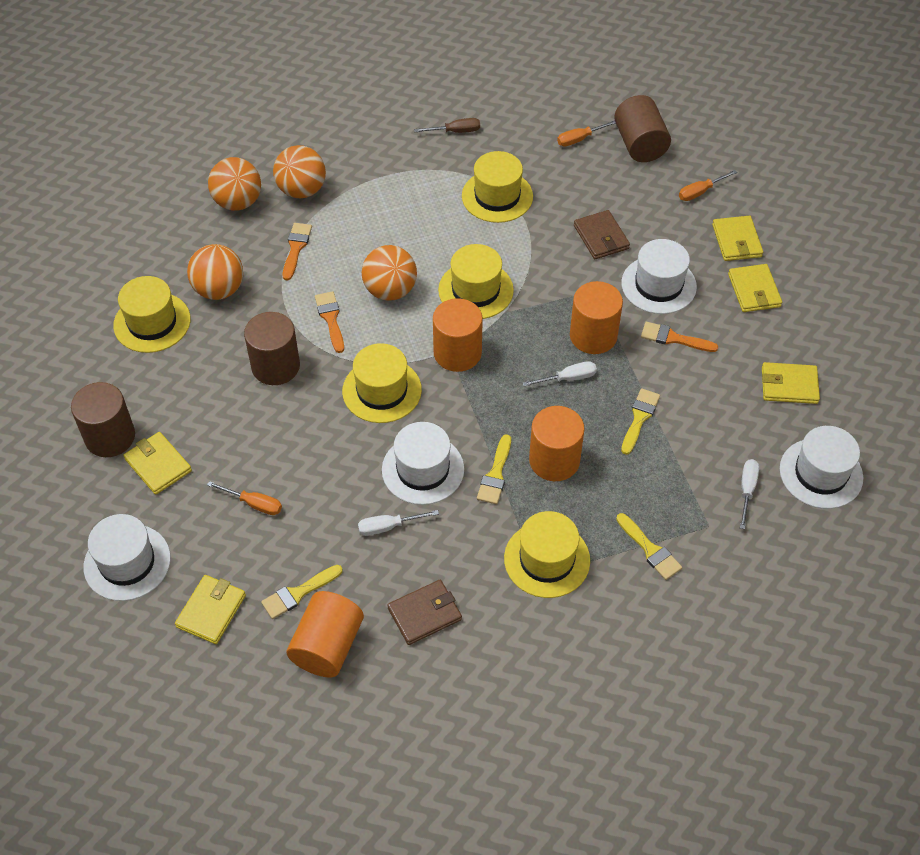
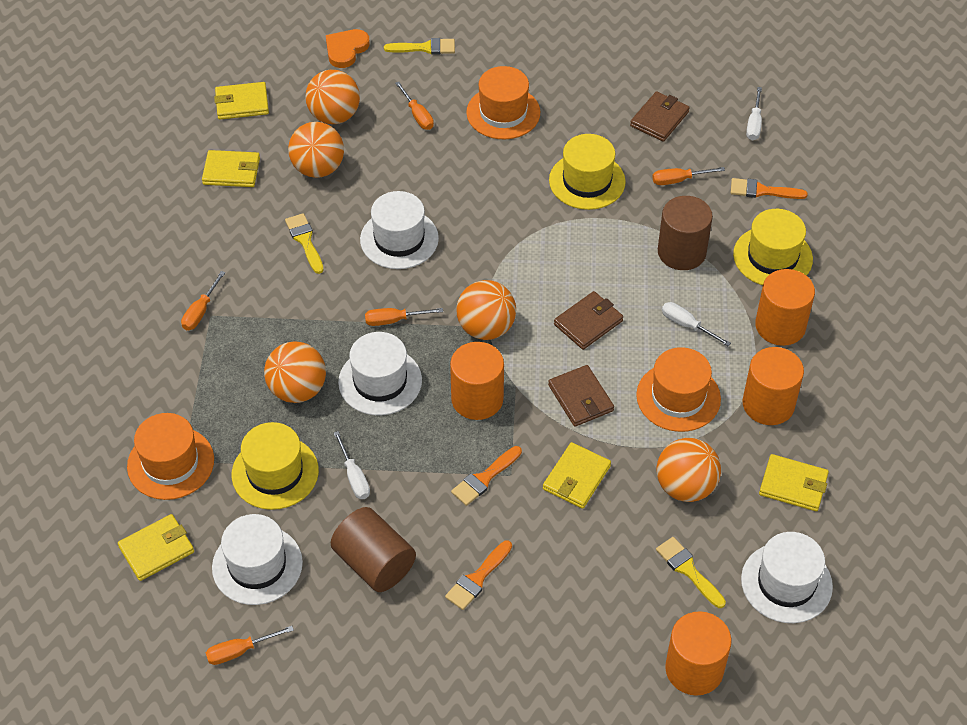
brown cylinder: 3 -> 2
brown screwdriver: 1 -> 0
brown wallet: 2 -> 3
orange ball: 4 -> 5
orange hat: 0 -> 3
orange heart: 0 -> 1
orange screwdriver: 3 -> 5
yellow brush: 4 -> 3
yellow hat: 5 -> 3

